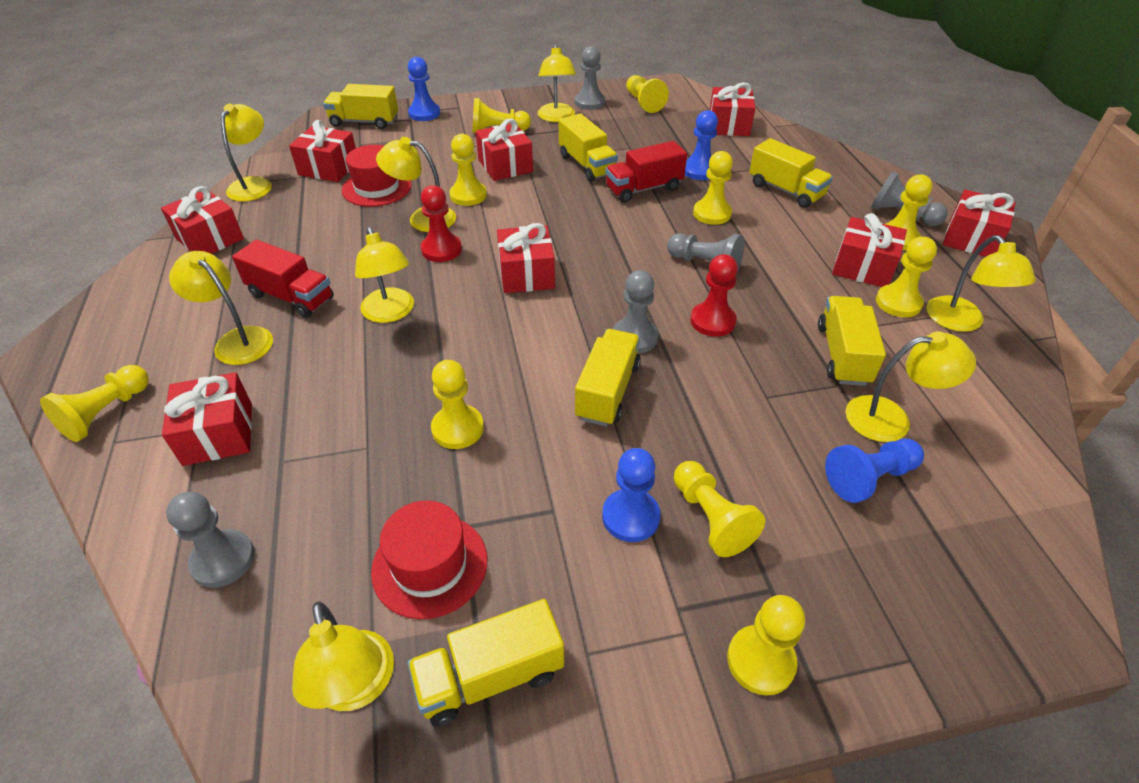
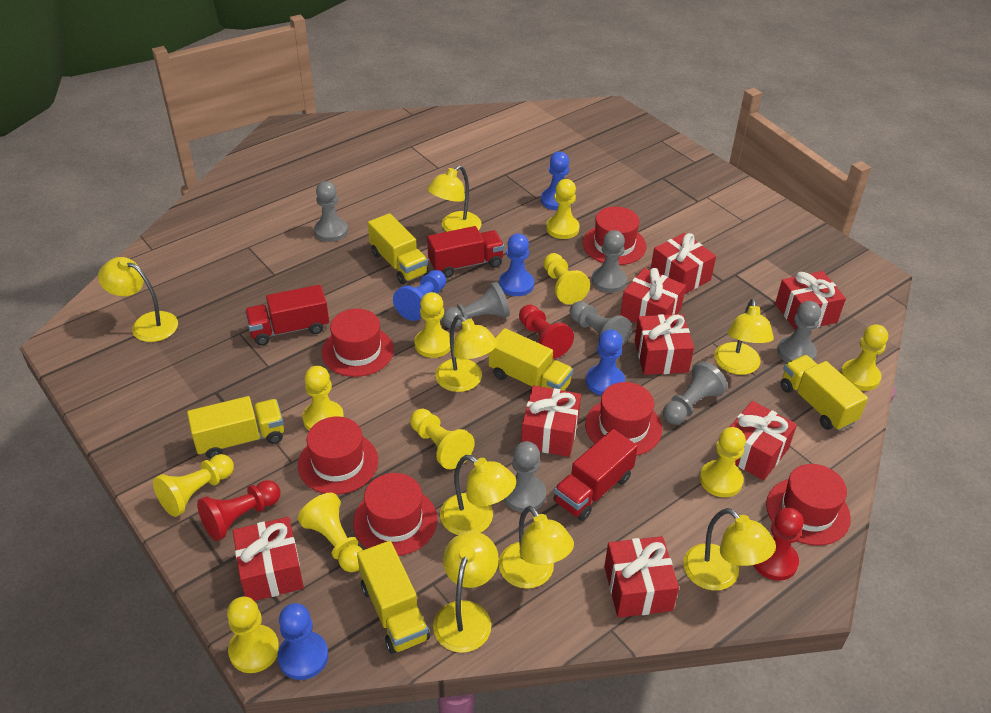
blue pawn: 4 -> 5
grey pawn: 5 -> 7
red hat: 2 -> 6
red pawn: 2 -> 3
red truck: 2 -> 3
yellow truck: 6 -> 5

